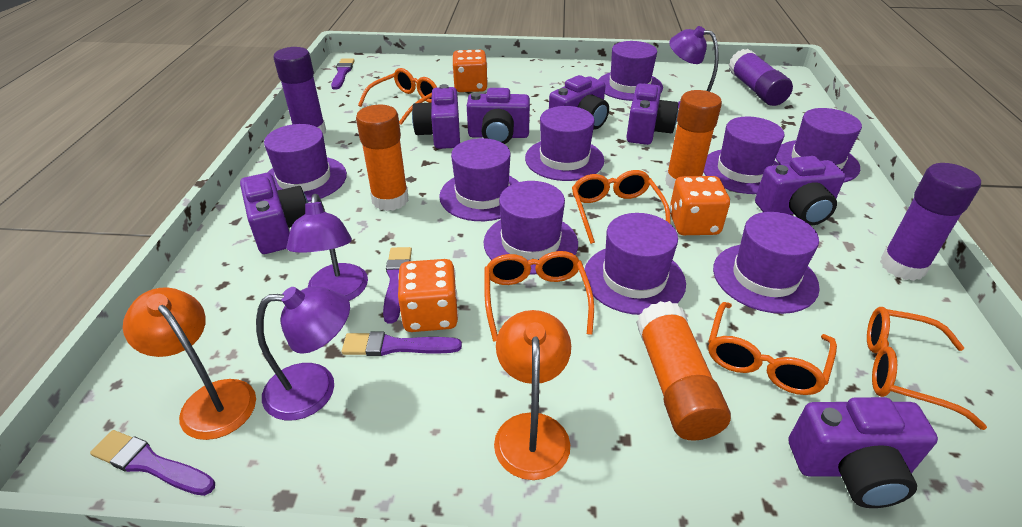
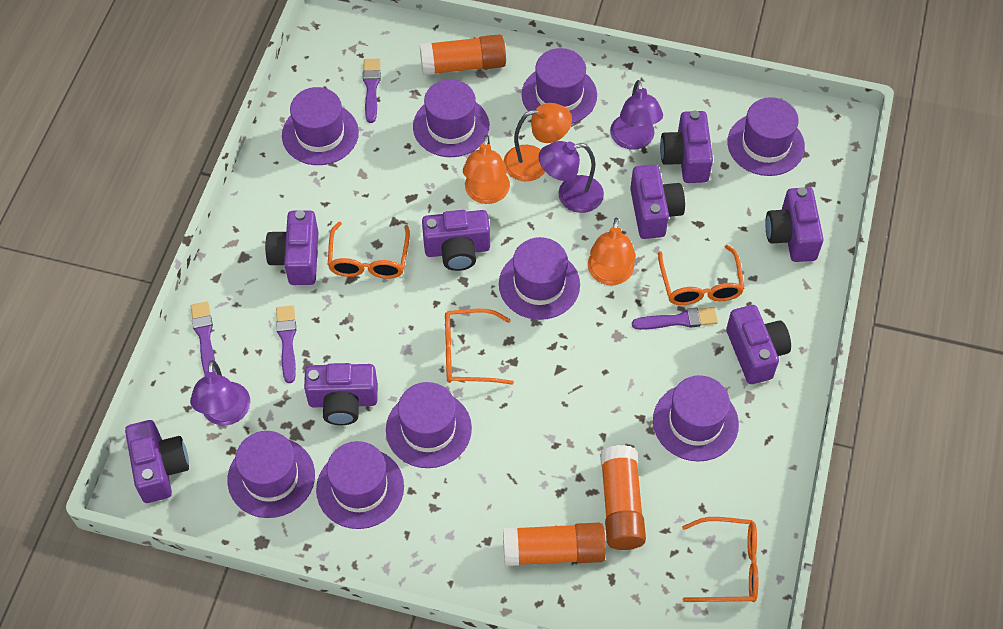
orange dice: 3 -> 0
orange glasses: 5 -> 4
orange lamp: 2 -> 3
purple camera: 7 -> 8
purple glue stick: 3 -> 0

